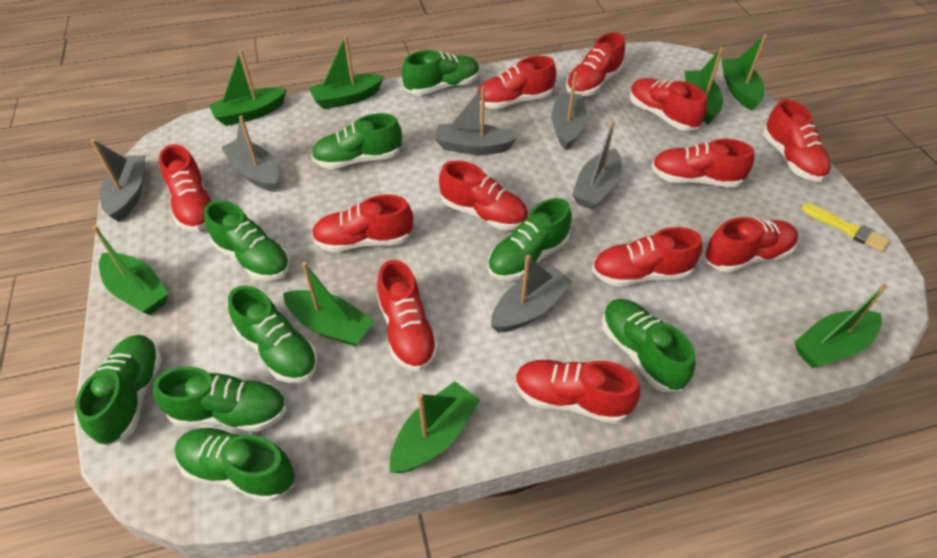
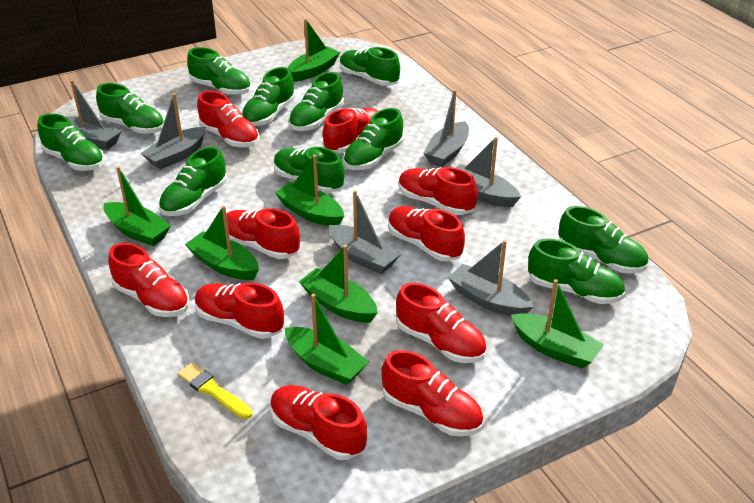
green boat: 8 -> 7
green shoe: 9 -> 11
red shoe: 12 -> 10

